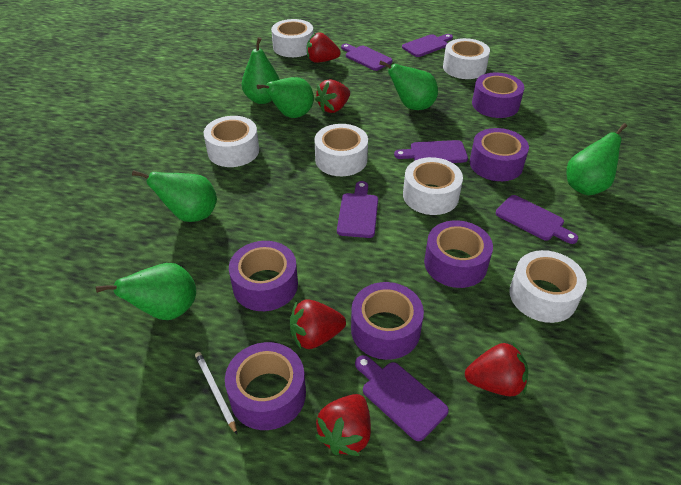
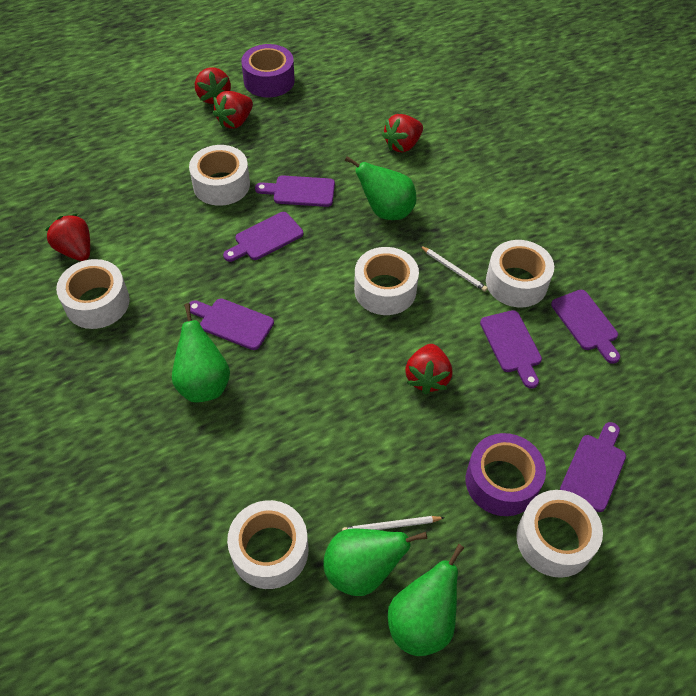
green pear: 6 -> 4
purple tape: 6 -> 2
white pencil: 1 -> 2

